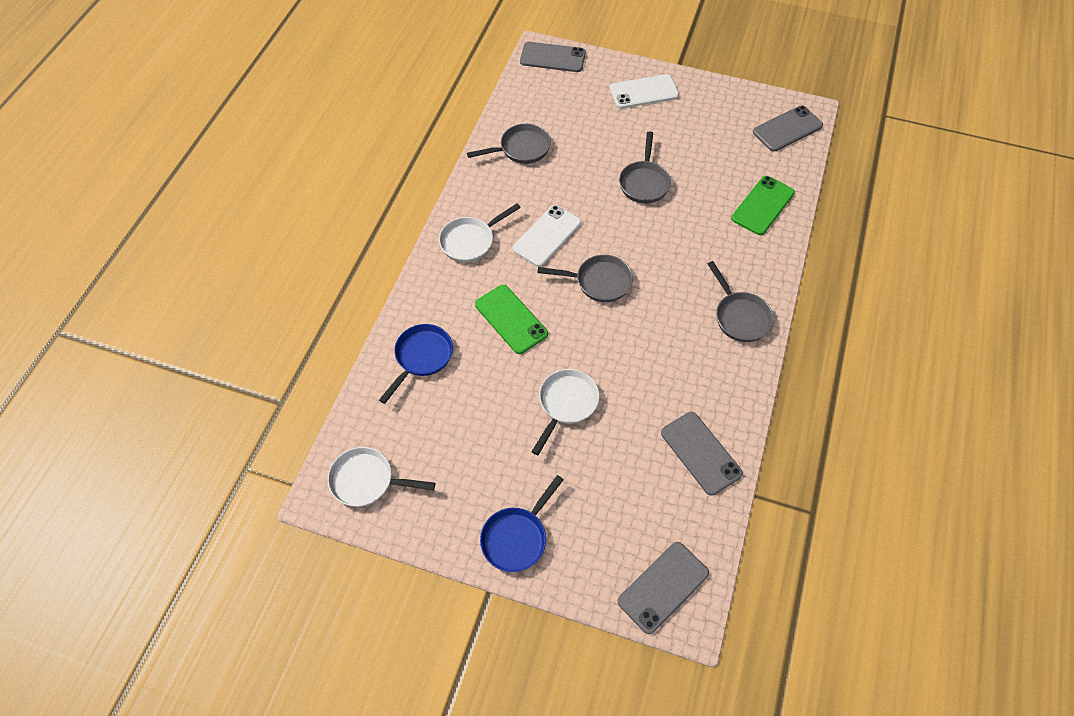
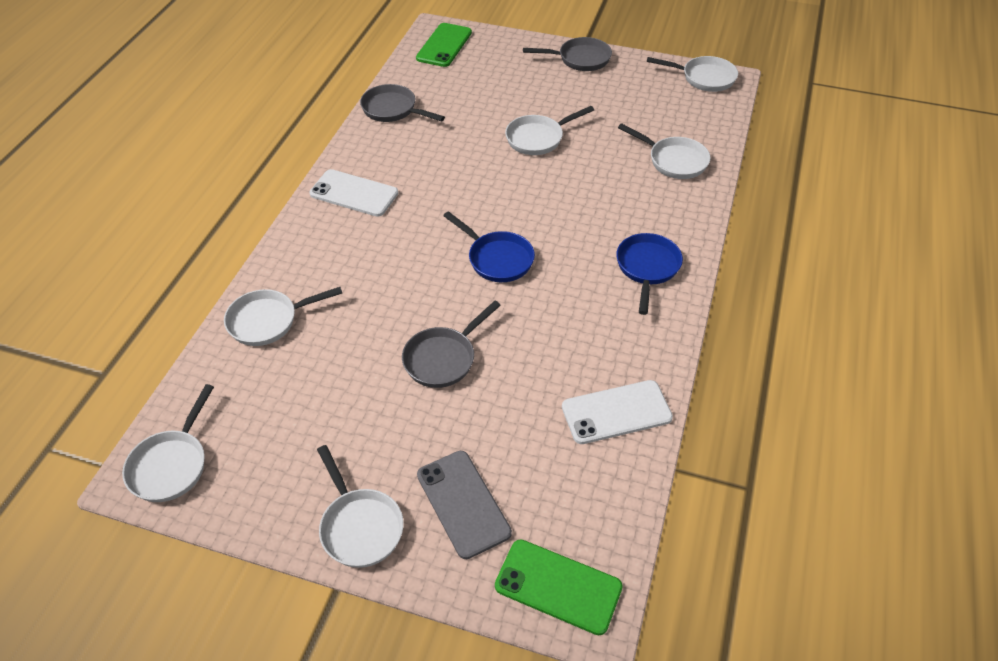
grey pan: 4 -> 3
grey phone: 4 -> 1
white pan: 3 -> 6

